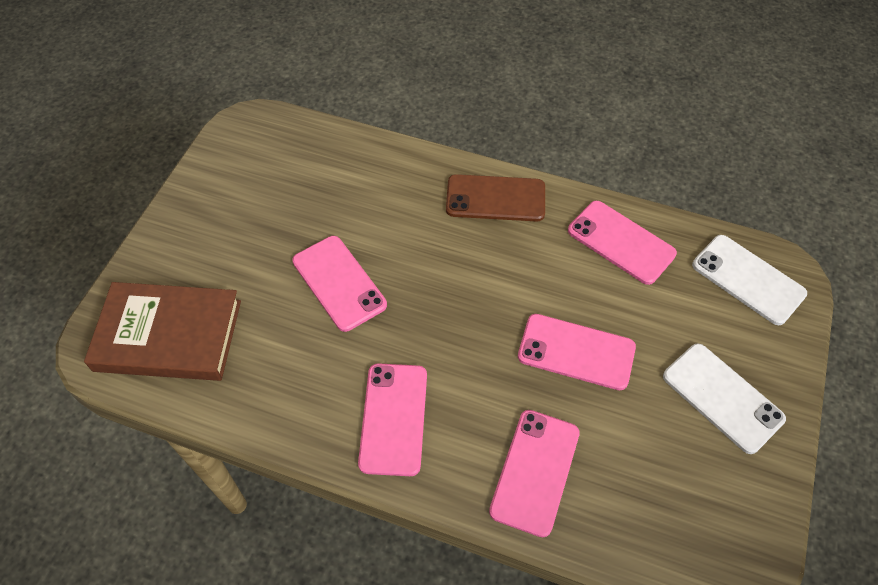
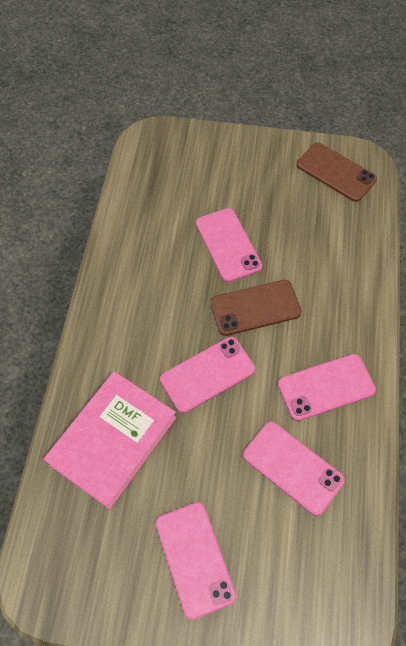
brown book: 1 -> 0
brown phone: 1 -> 2
pink book: 0 -> 1
white phone: 2 -> 0

